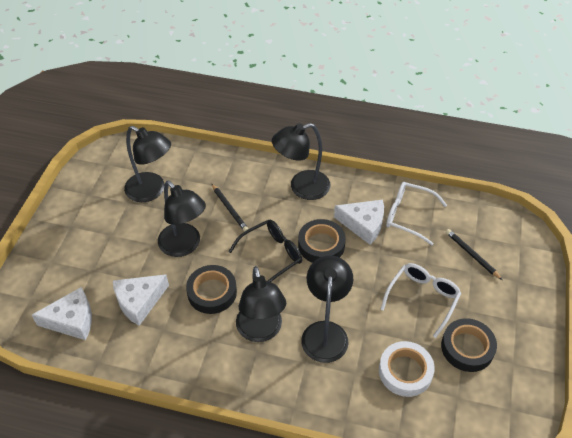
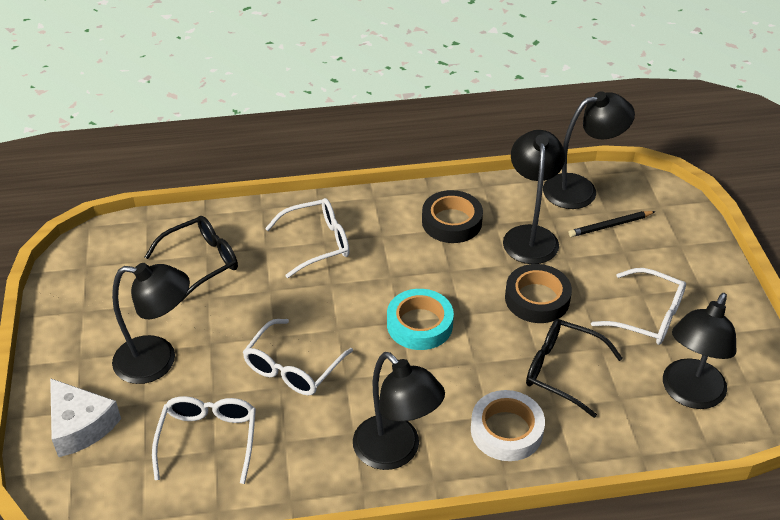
black glasses: 1 -> 2
black pencil: 2 -> 1
black tape: 3 -> 2
turquoise tape: 0 -> 1
white cheese: 3 -> 1
white glasses: 2 -> 4

